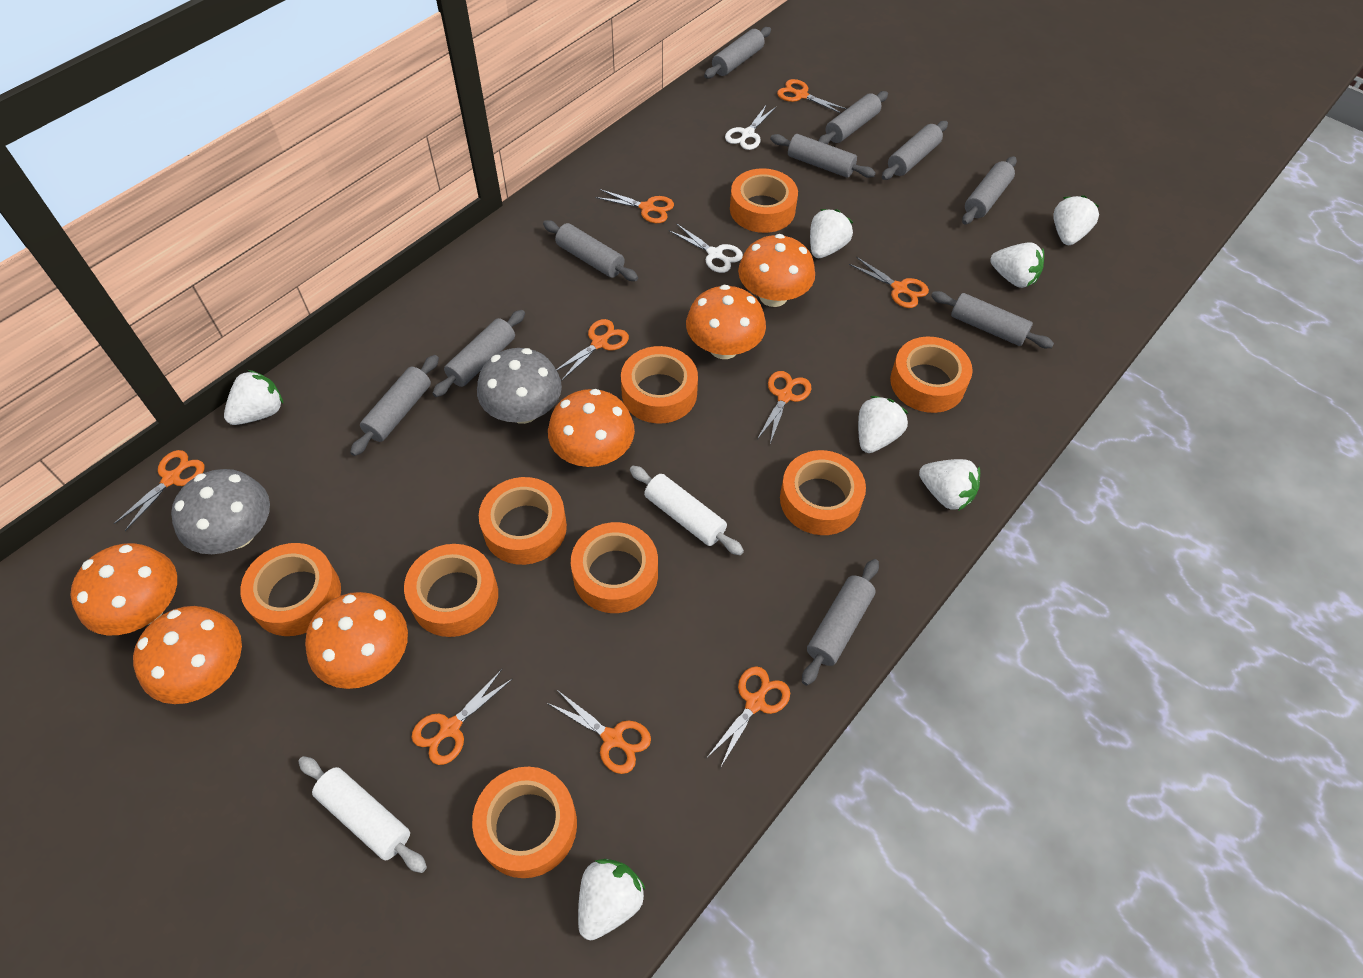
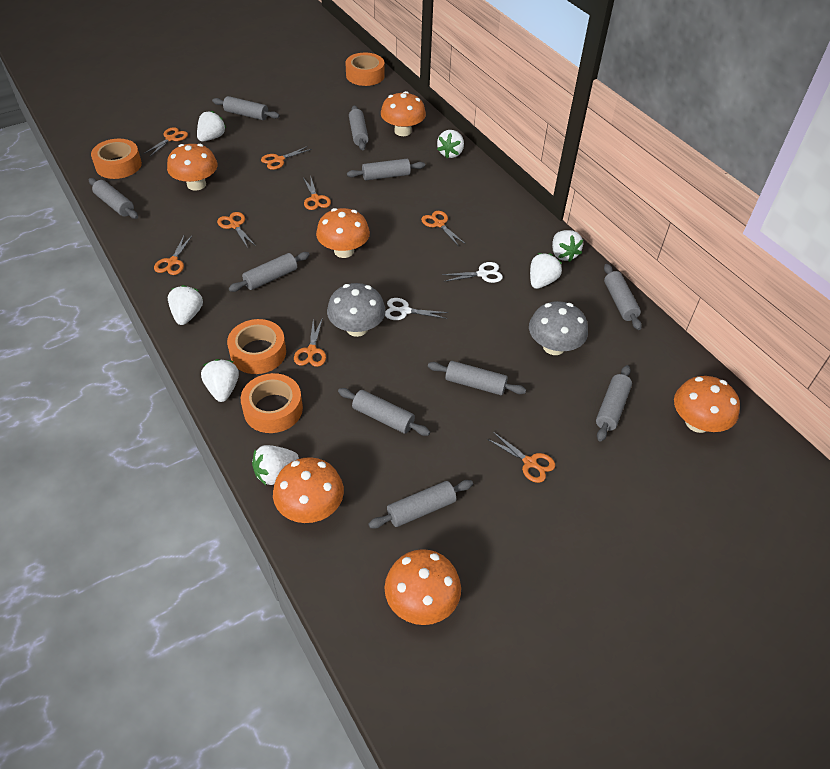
orange scissors: 9 -> 8
orange tape: 9 -> 4
white rolling pin: 2 -> 0

